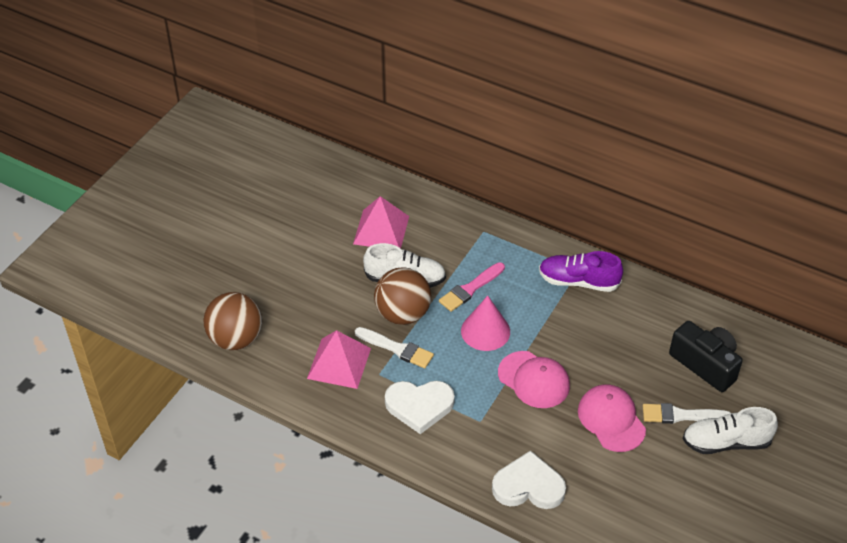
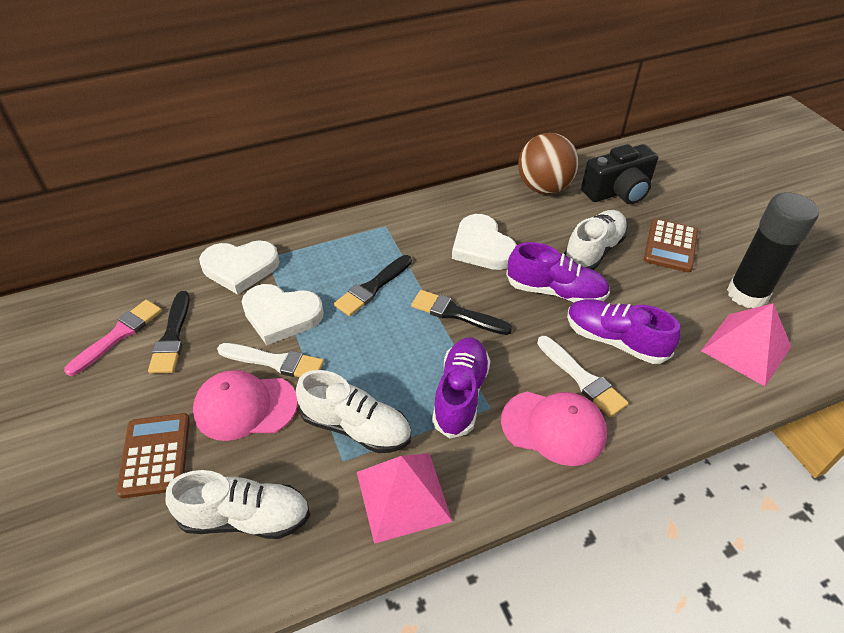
black brush: 0 -> 3
black glue stick: 0 -> 1
brown ball: 2 -> 1
brown calculator: 0 -> 2
pink cone: 1 -> 0
purple shoe: 1 -> 3
white heart: 2 -> 3
white shoe: 2 -> 3

